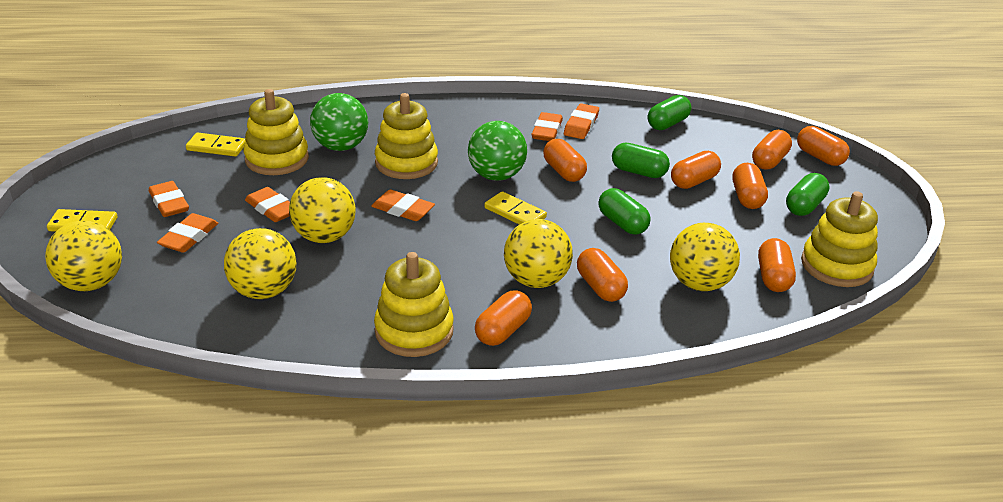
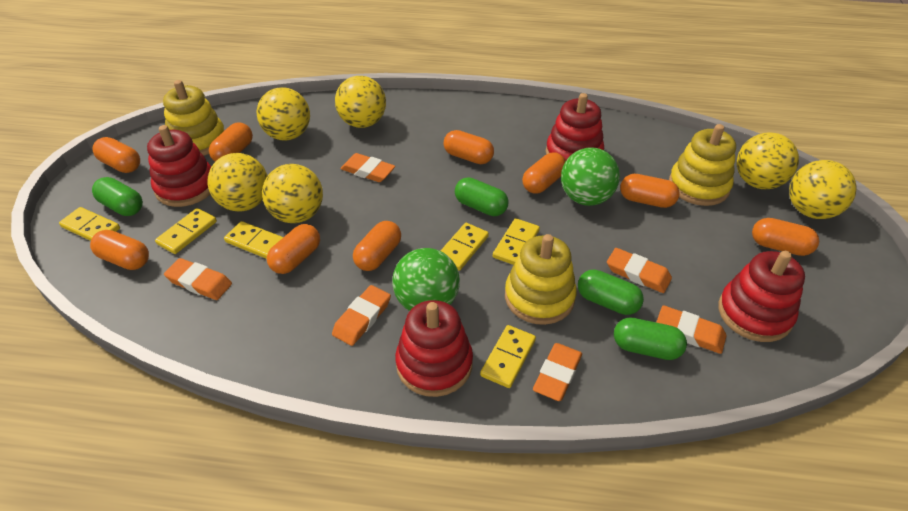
orange capsule: 8 -> 9
red stacking toy: 0 -> 4
yellow ball: 5 -> 6
yellow domino: 3 -> 6
yellow stacking toy: 4 -> 3

